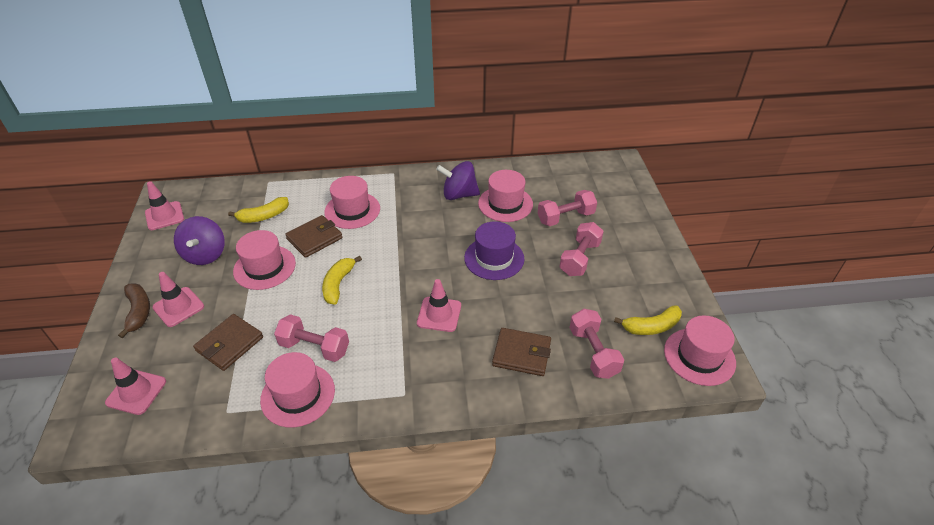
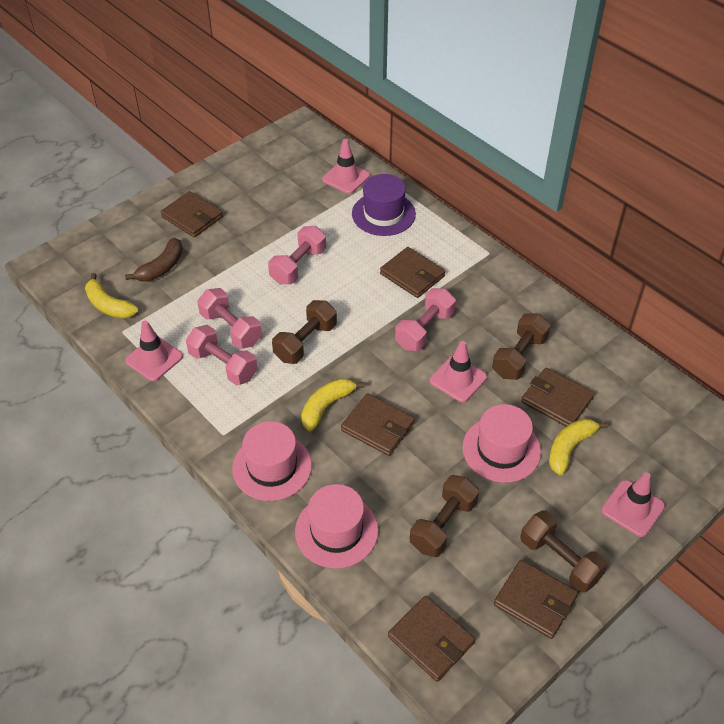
brown dumbbell: 0 -> 4
brown wallet: 3 -> 6
pink hat: 5 -> 3
purple spinning top: 2 -> 0

